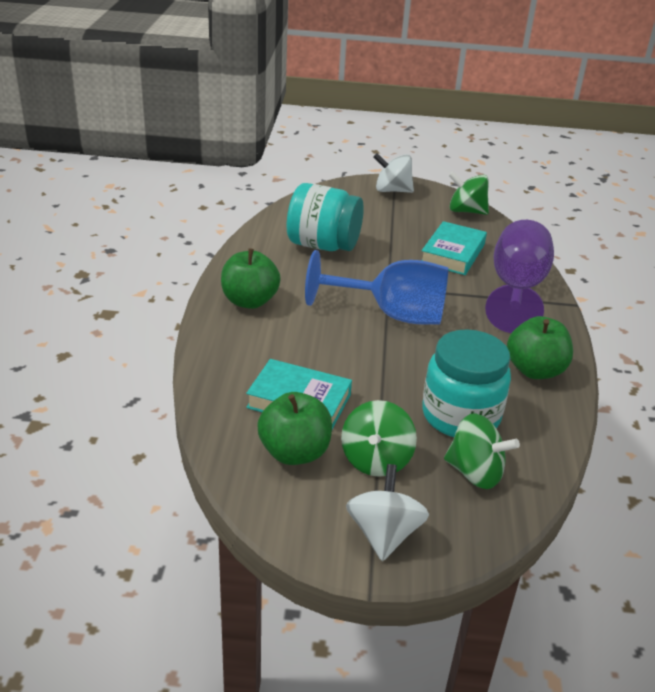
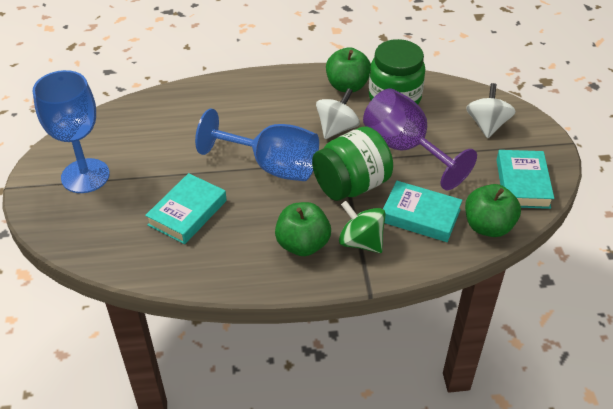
blue goblet: 1 -> 2
green jar: 0 -> 2
green spinning top: 3 -> 1
turquoise book: 2 -> 3
turquoise jar: 2 -> 0

